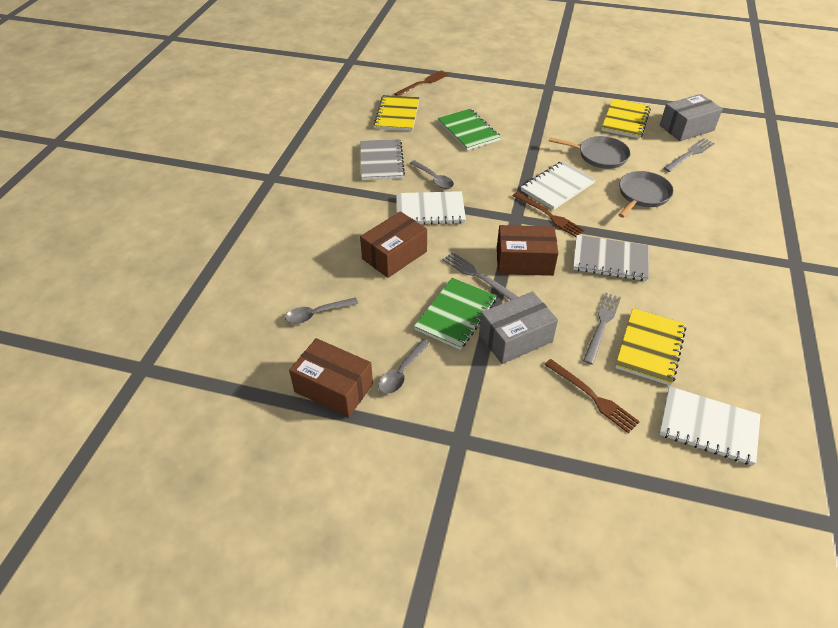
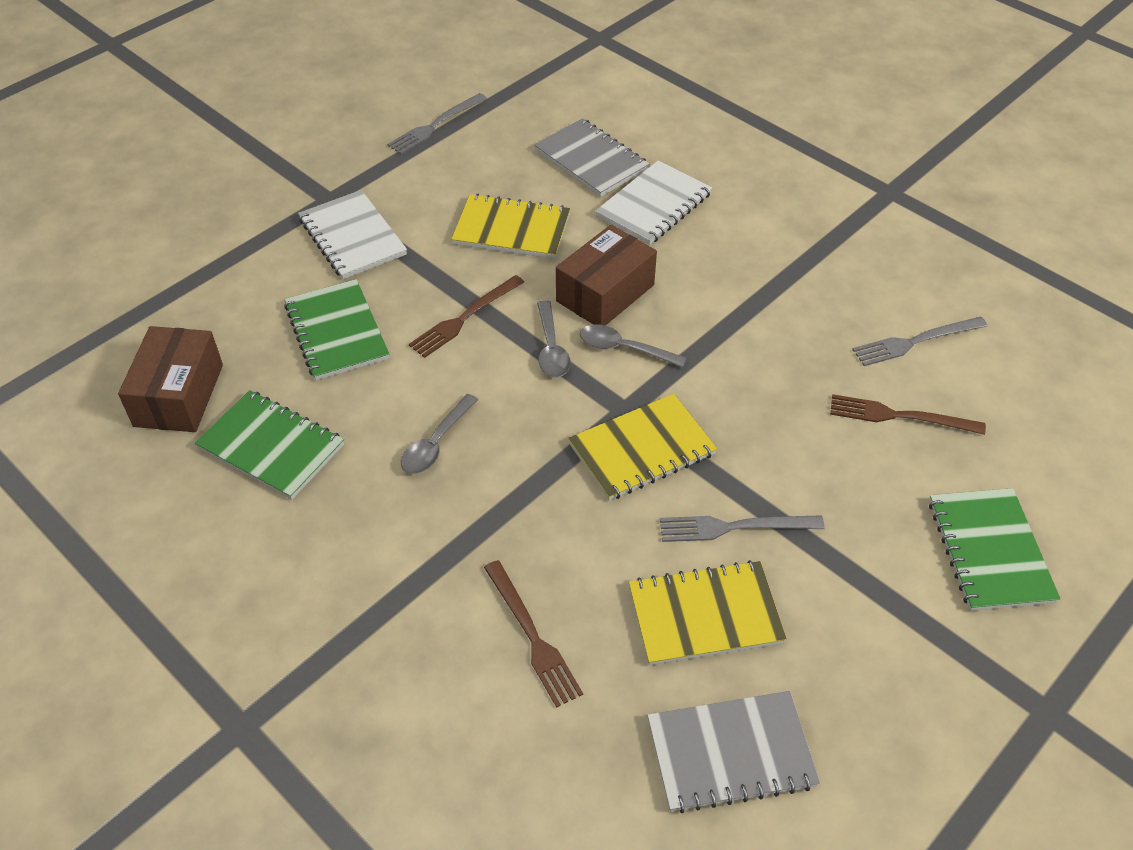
brown box: 3 -> 2
green notebook: 2 -> 3
grey box: 2 -> 0
grey pan: 2 -> 0
white notebook: 3 -> 2

